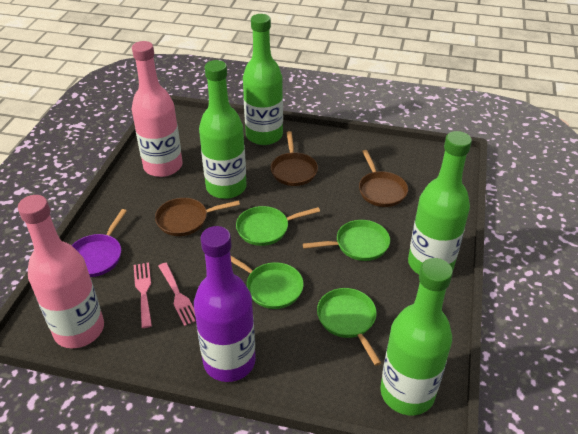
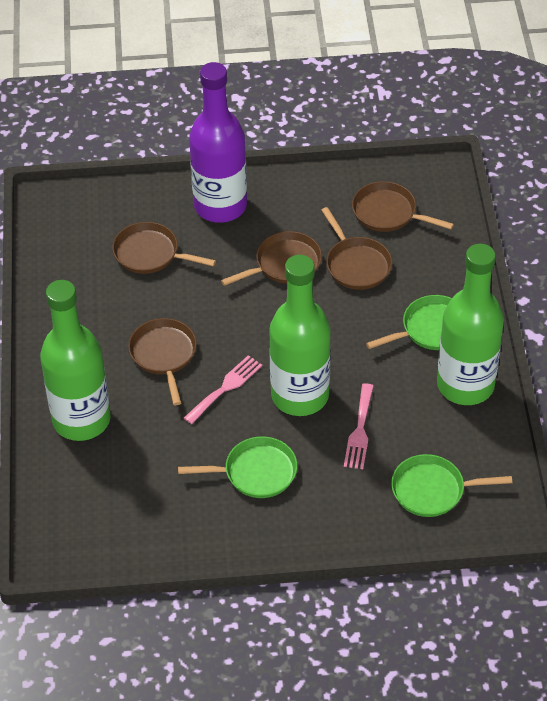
brown pan: 3 -> 5
green bottle: 4 -> 3
green pan: 4 -> 3
pink bottle: 2 -> 0
purple pan: 1 -> 0

